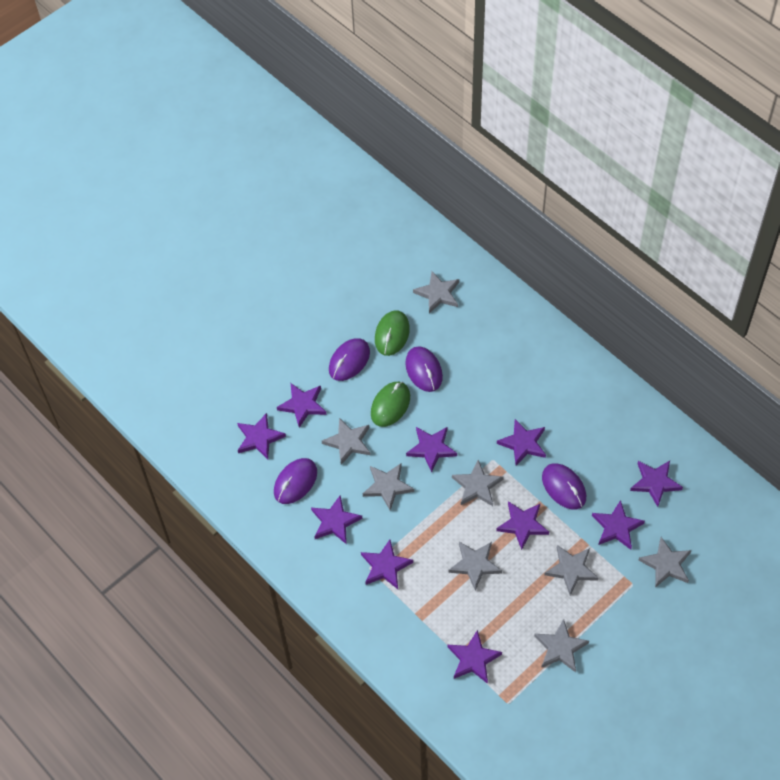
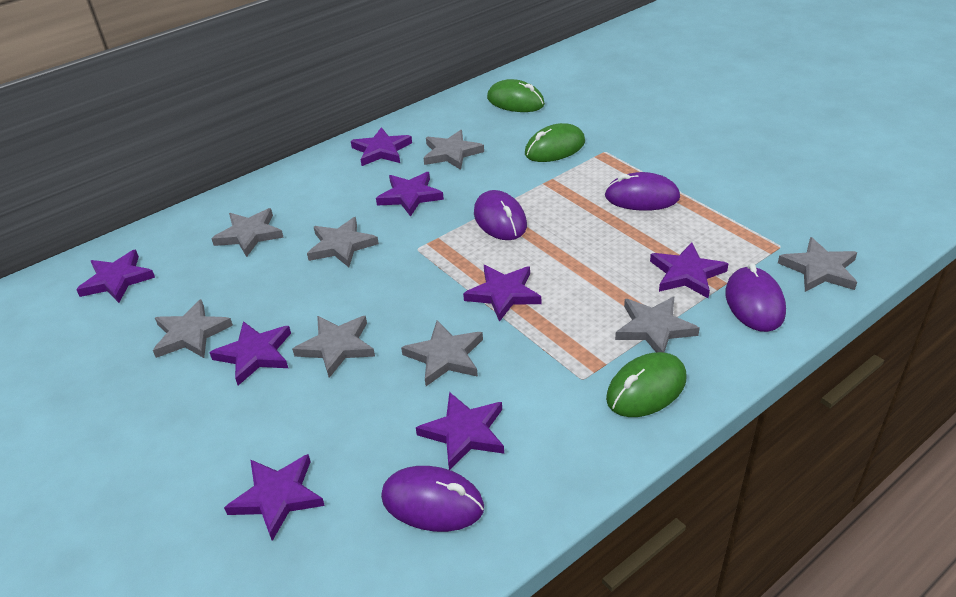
green mouse: 2 -> 3
purple star: 10 -> 8

